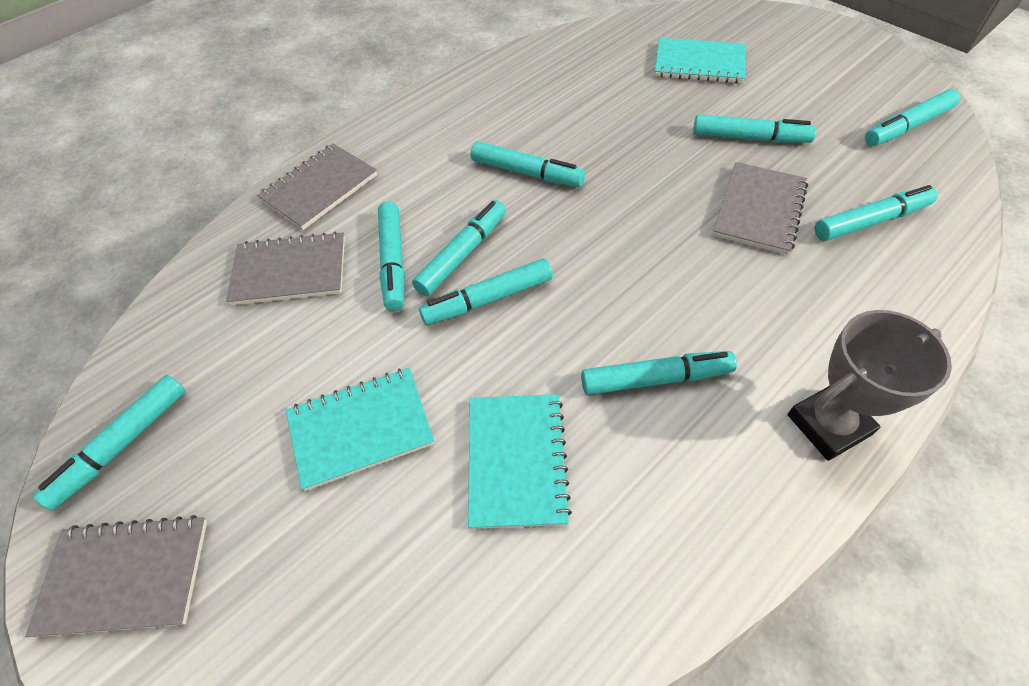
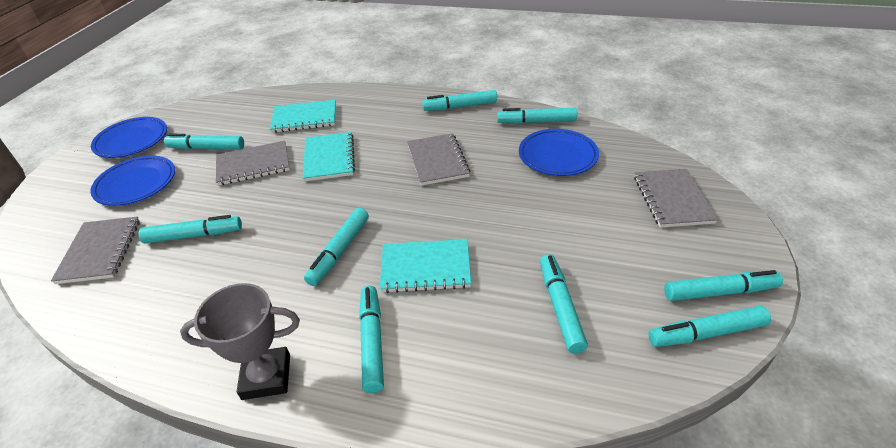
blue plate: 0 -> 3

